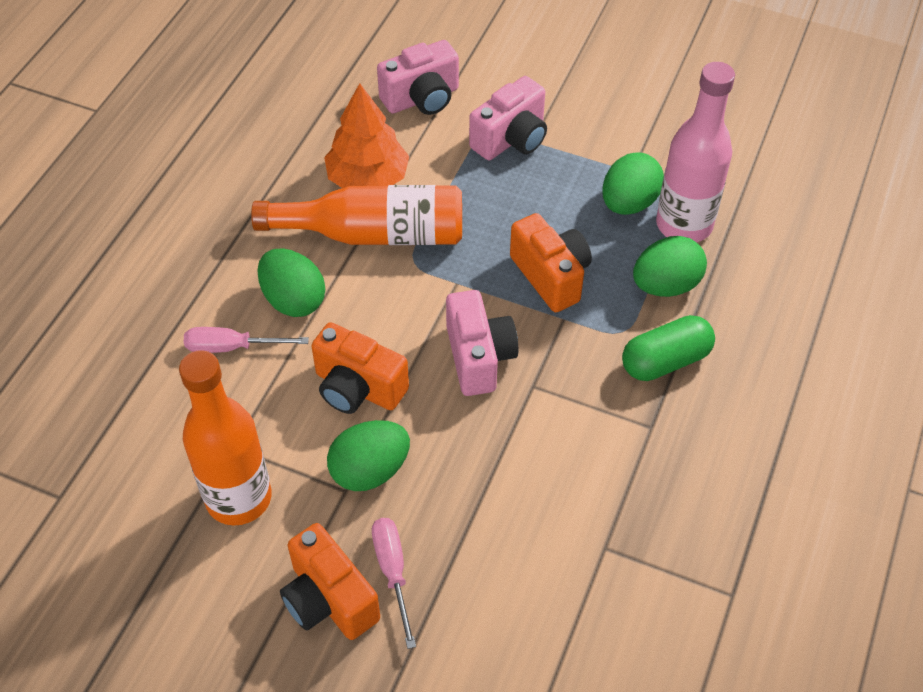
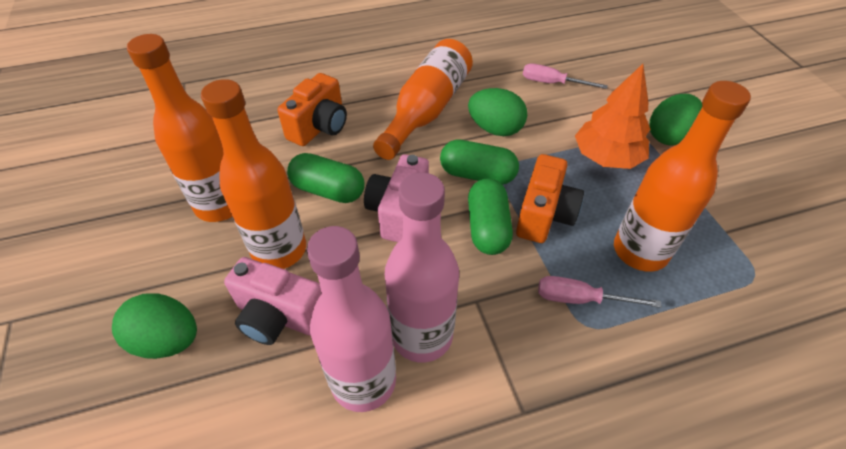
green capsule: 1 -> 3
green egg: 4 -> 3
orange bottle: 2 -> 4
orange camera: 3 -> 2
pink bottle: 1 -> 2
pink camera: 3 -> 2

